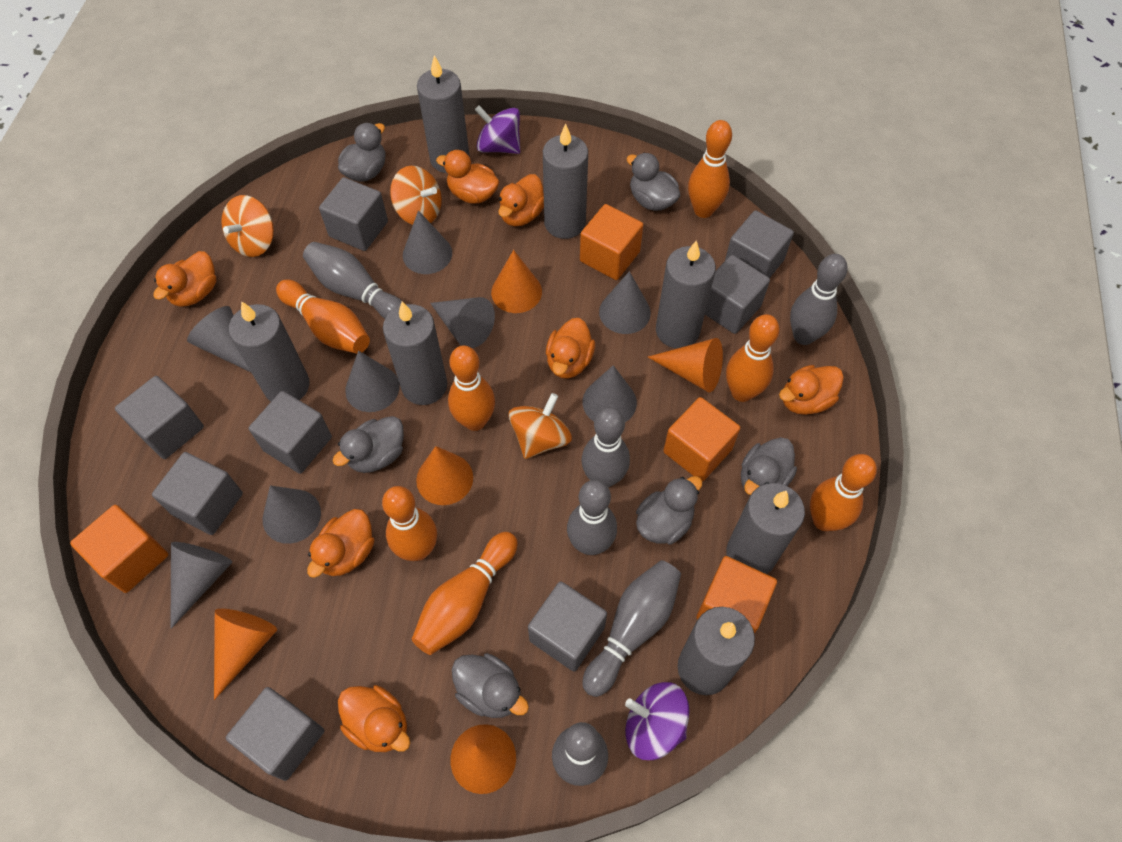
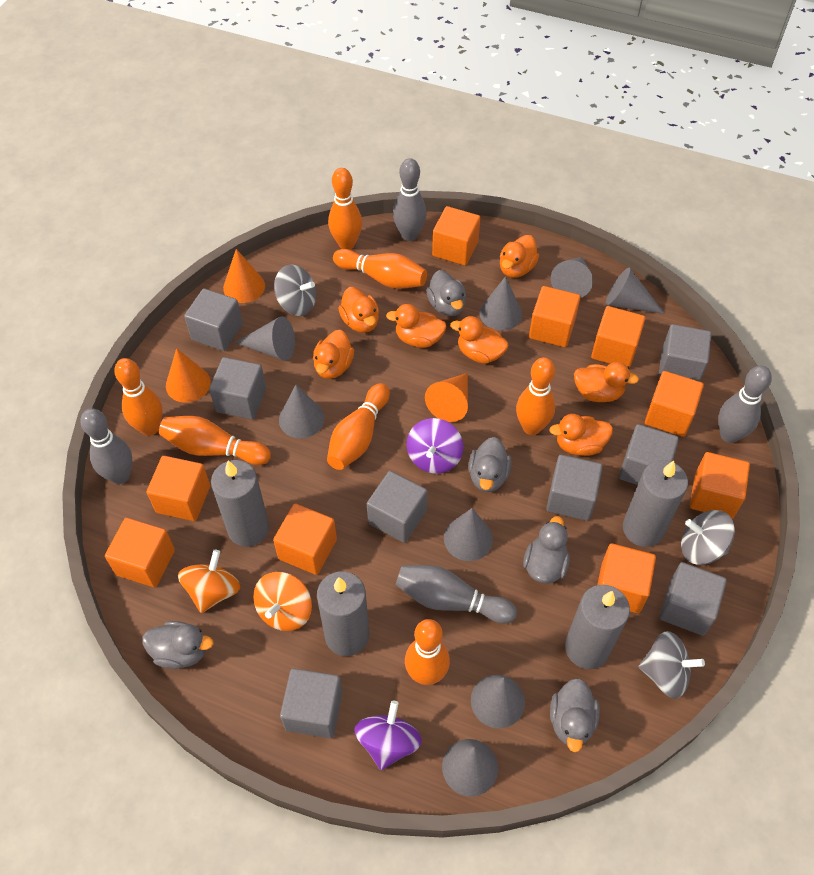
grey bowling pin: 6 -> 4
grey candle: 7 -> 4
grey duck: 6 -> 5
grey spinning top: 0 -> 3
orange cone: 5 -> 3
orange cube: 4 -> 9
orange spinning top: 3 -> 2

